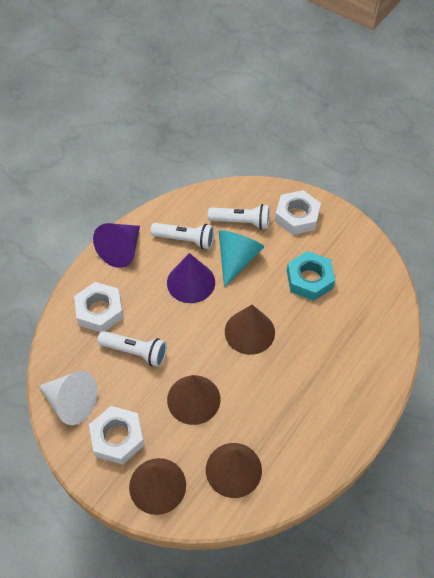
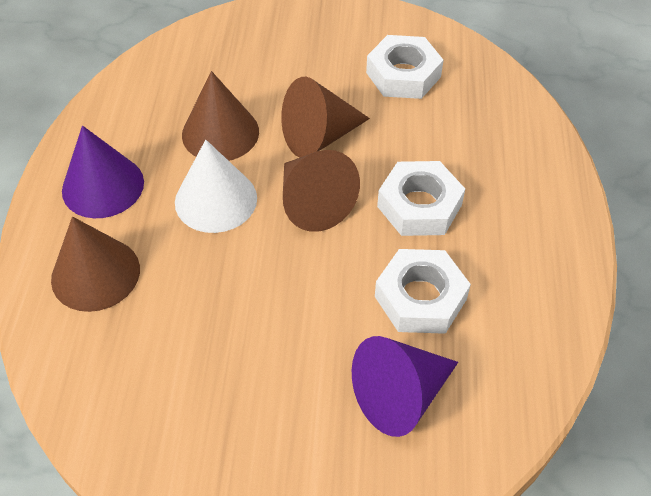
turquoise cone: 1 -> 0
turquoise nut: 1 -> 0
white flashlight: 3 -> 0

